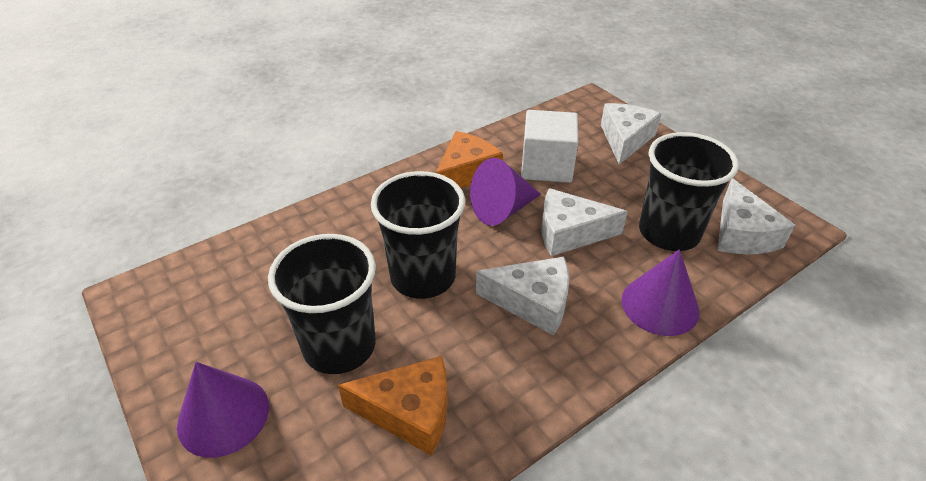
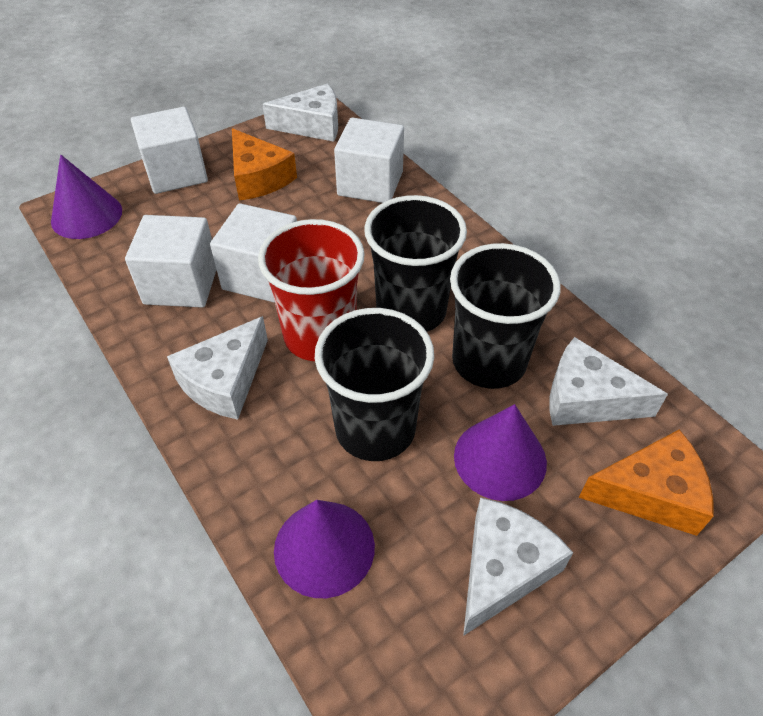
red cup: 0 -> 1
white cube: 1 -> 4

